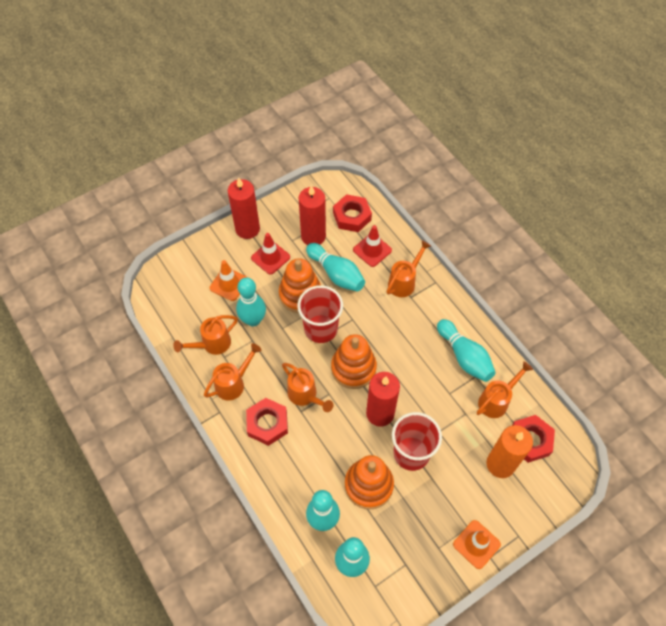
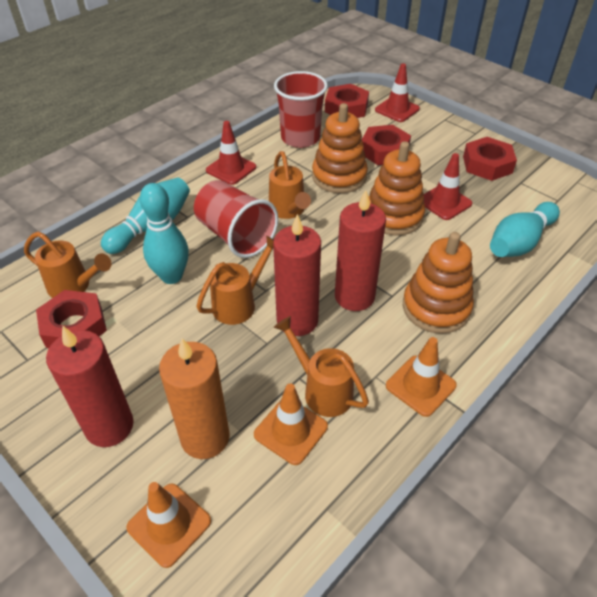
orange traffic cone: 2 -> 3
orange watering can: 5 -> 4
red nut: 3 -> 4
red traffic cone: 2 -> 3
turquoise bowling pin: 5 -> 3

